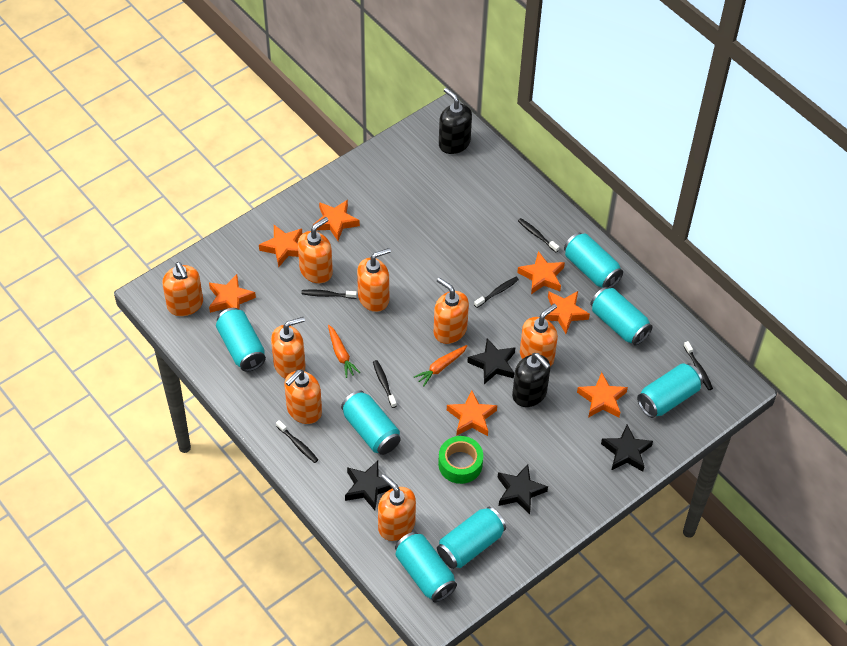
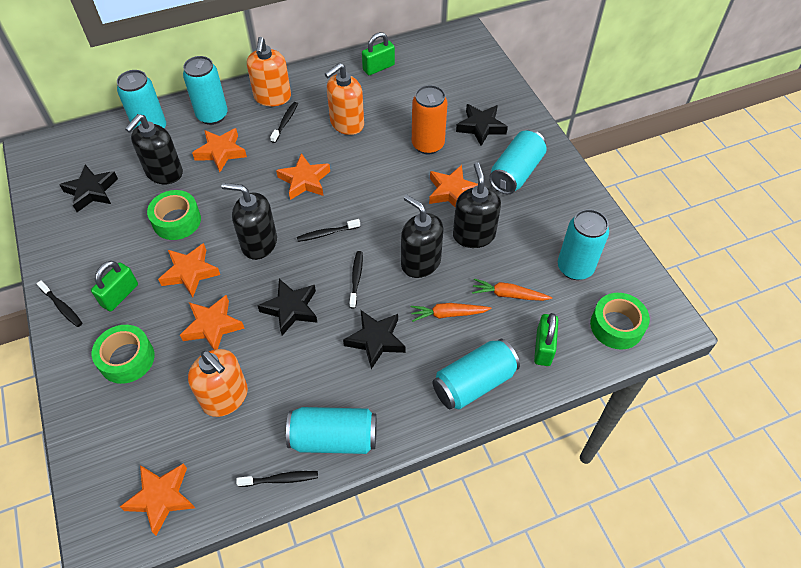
black soap dispenser: 2 -> 4
black toothbrush: 6 -> 5
green padlock: 0 -> 3
green tape: 1 -> 3
orange can: 0 -> 1
orange soap dispenser: 8 -> 3
orange star: 7 -> 6
turquoise can: 7 -> 6

